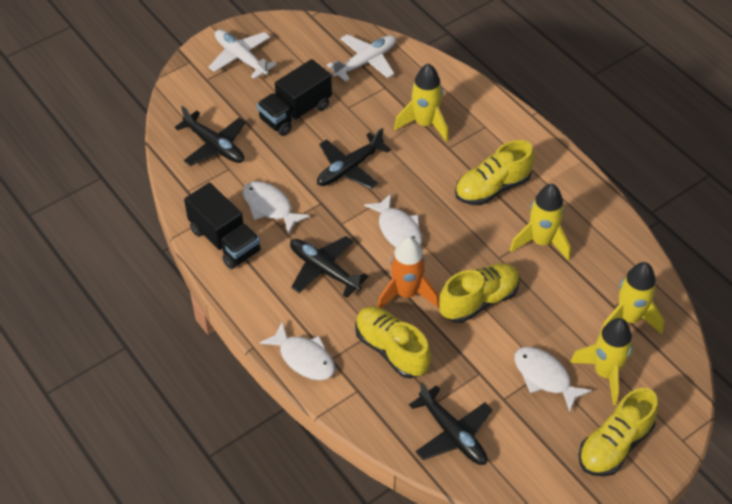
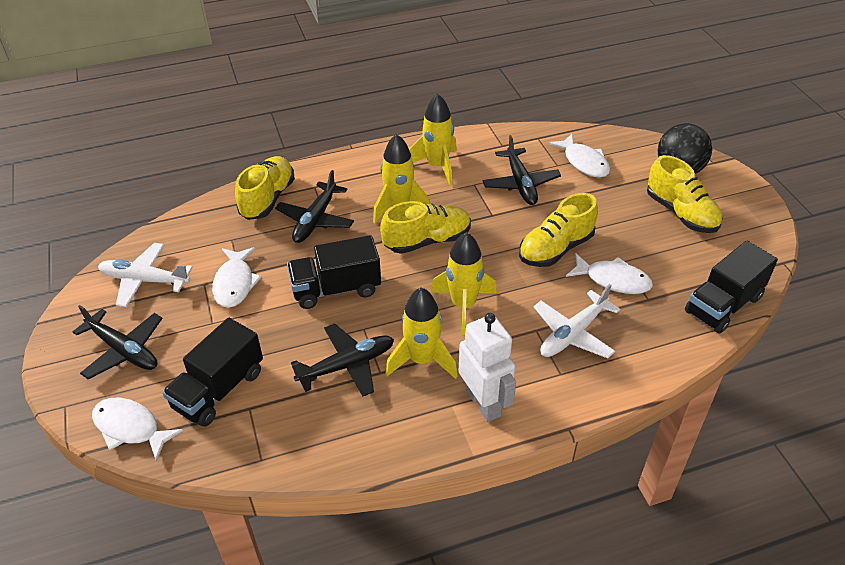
black ball: 0 -> 1
black truck: 2 -> 3
orange rocket: 1 -> 0
white robot: 0 -> 1

